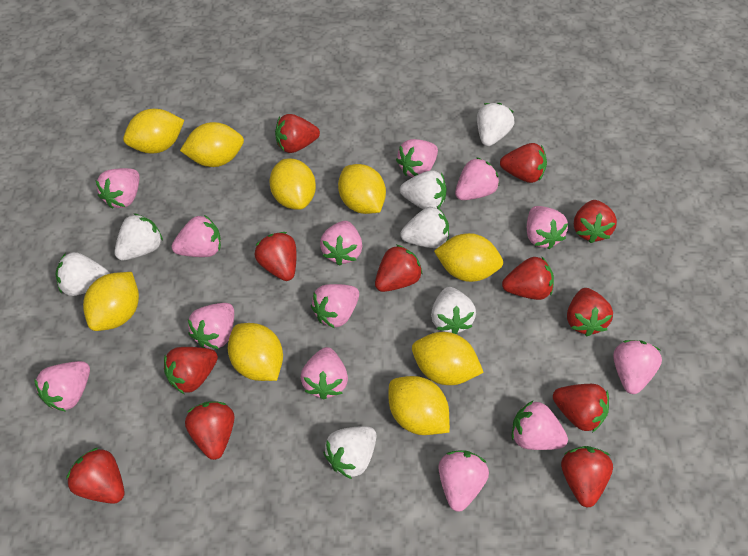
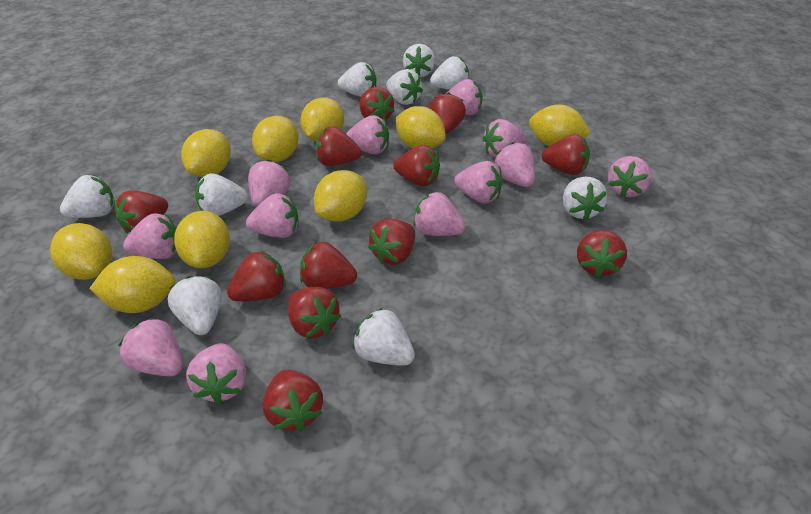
pink strawberry: 13 -> 12
white strawberry: 7 -> 9

